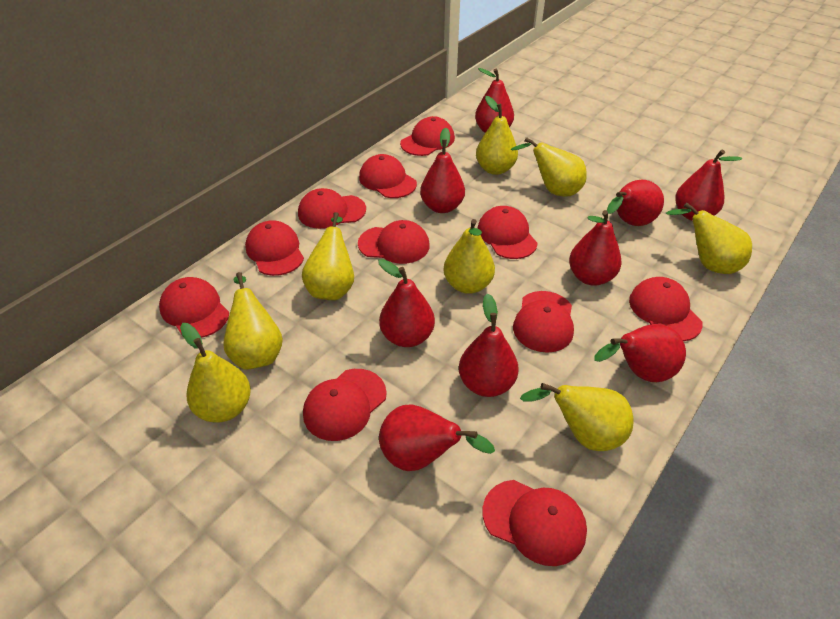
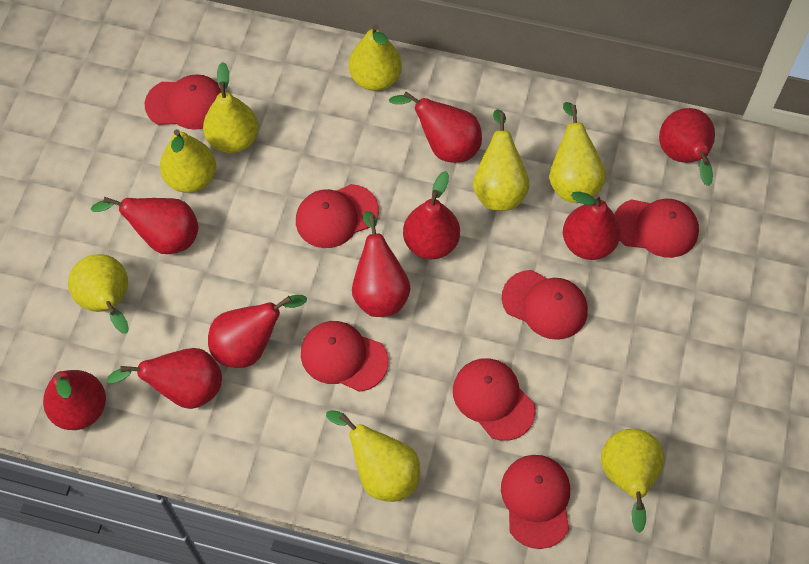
red cap: 11 -> 7

